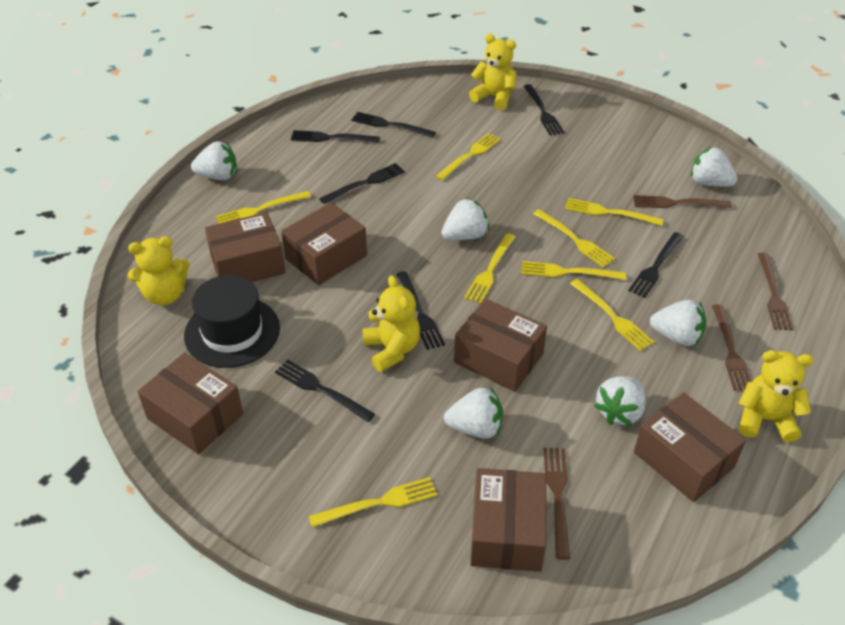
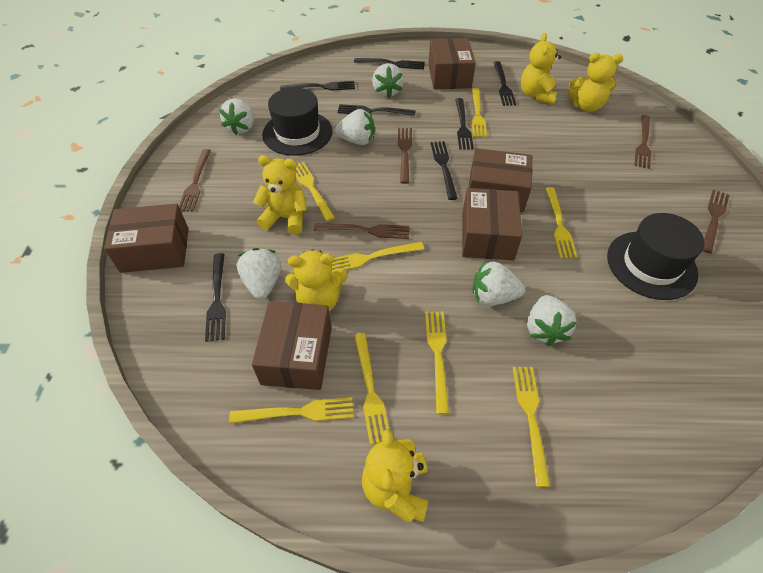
black hat: 1 -> 2
brown box: 6 -> 5
brown fork: 4 -> 5
yellow teddy bear: 4 -> 5

